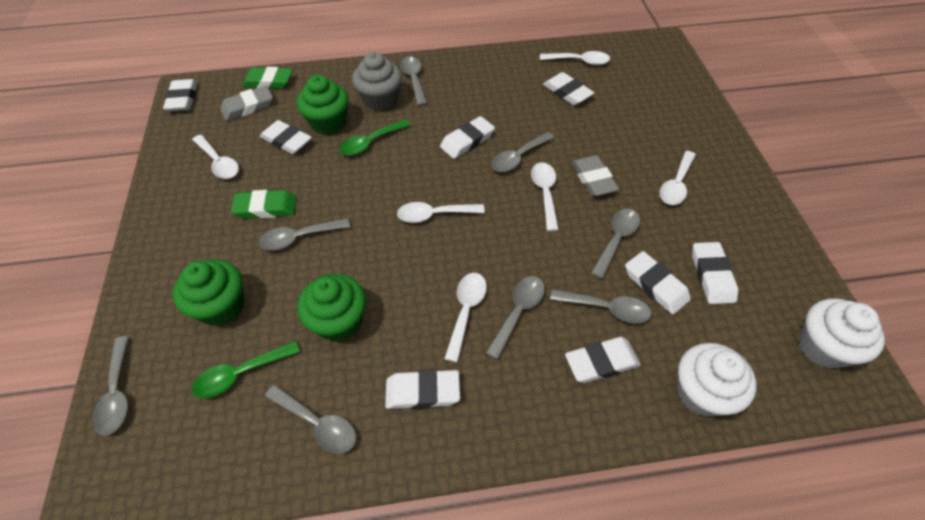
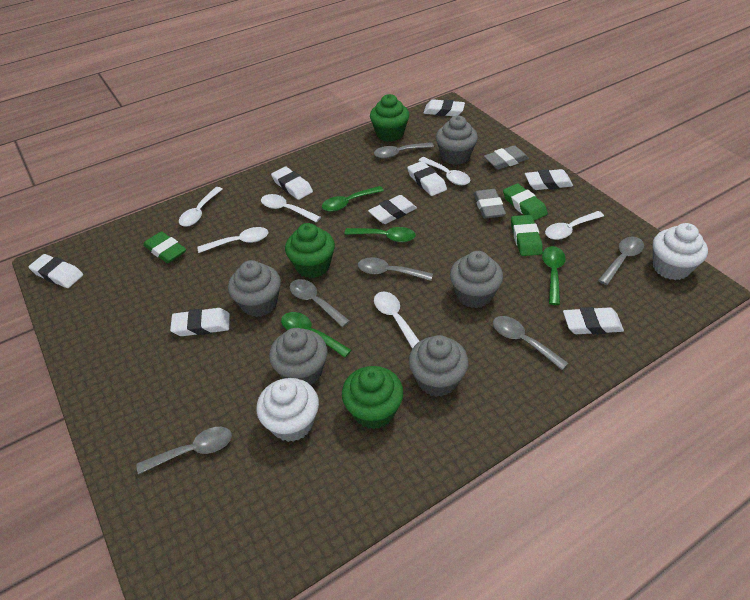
green eraser: 2 -> 3
green spoon: 2 -> 4
grey cupcake: 1 -> 5
grey spoon: 8 -> 6

